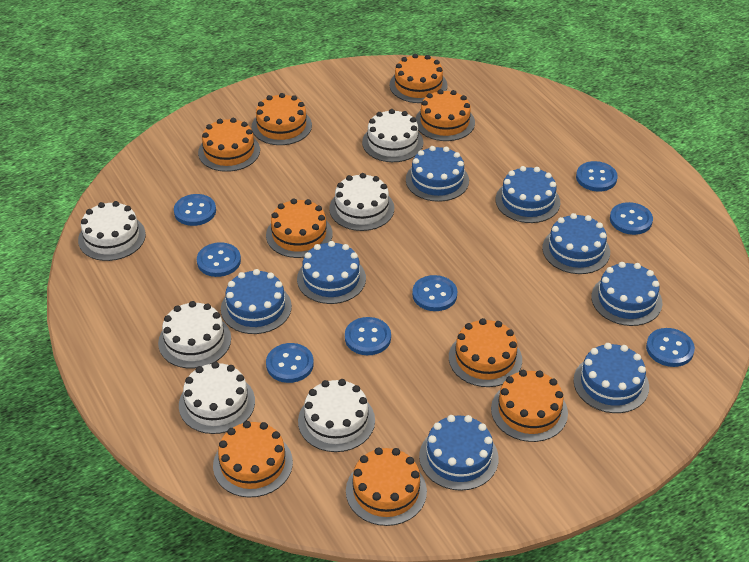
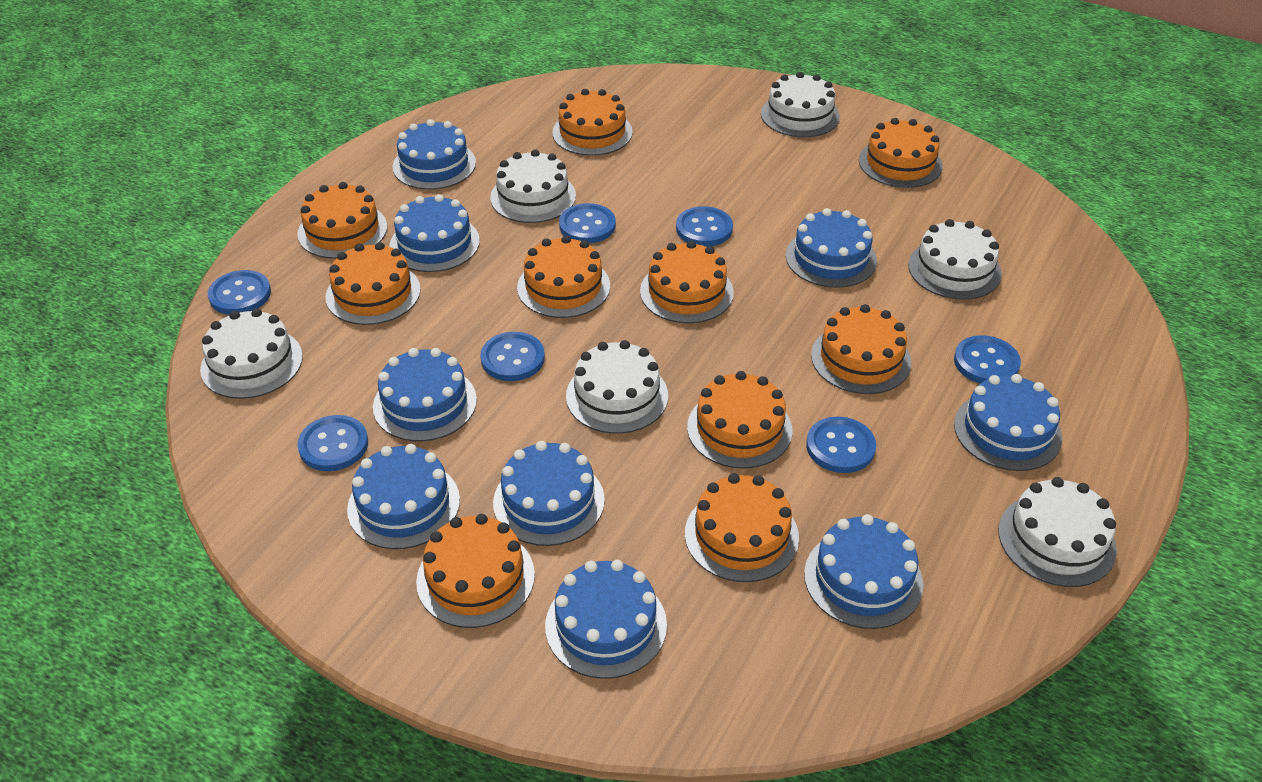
blue button: 8 -> 7
blue cake: 8 -> 9
orange cake: 9 -> 10

